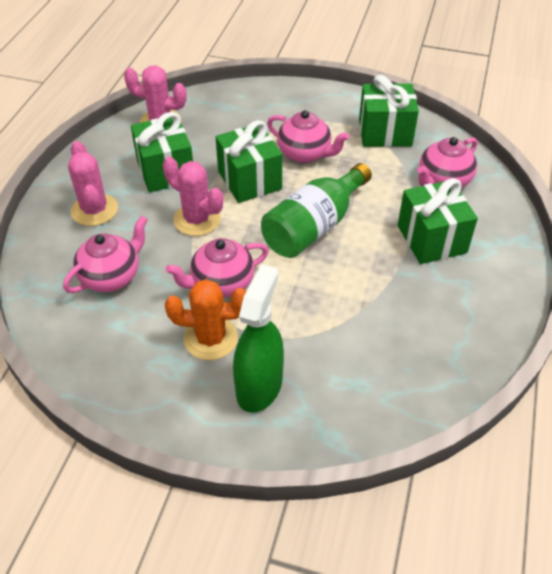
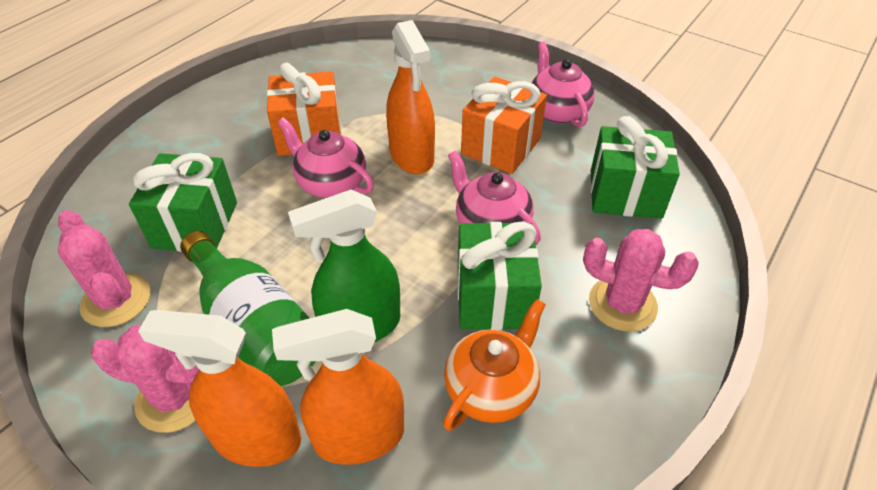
green gift: 4 -> 3
orange cactus: 1 -> 0
orange gift: 0 -> 2
orange spray bottle: 0 -> 3
orange teapot: 0 -> 1
pink teapot: 4 -> 3

